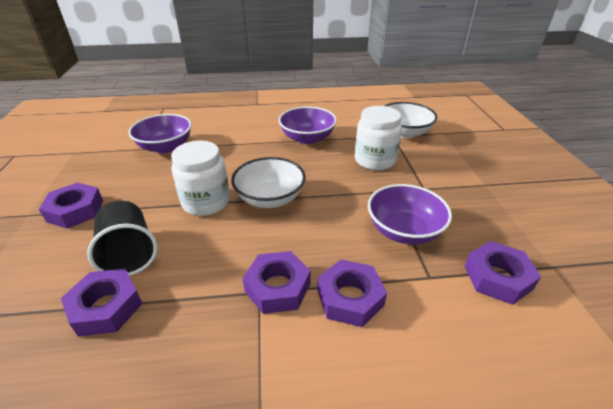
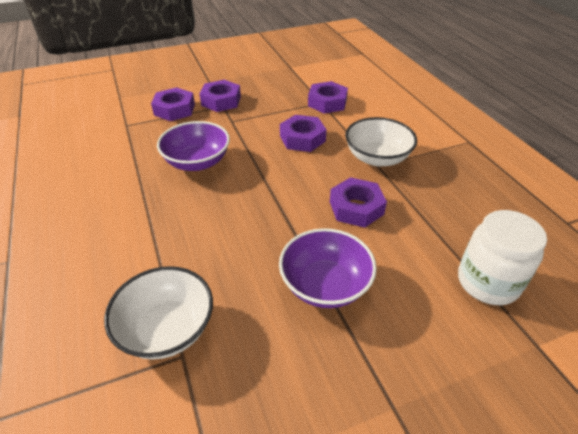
black cup: 1 -> 0
purple bowl: 3 -> 2
white jar: 2 -> 1

